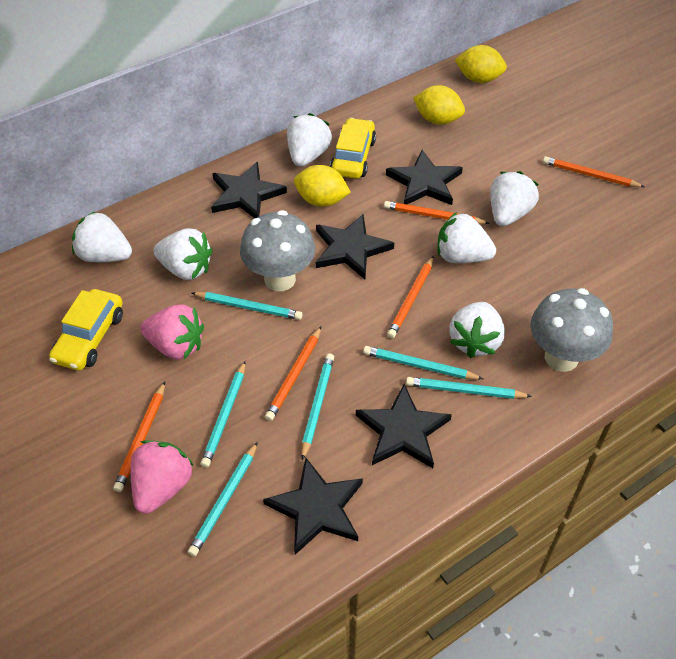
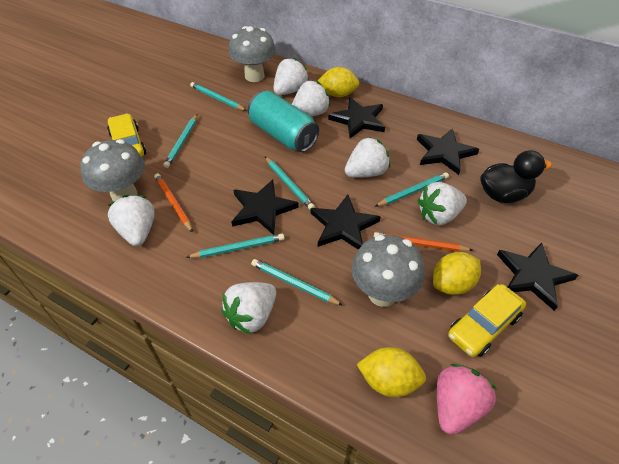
black duck: 0 -> 1
grey mushroom: 2 -> 3
orange pencil: 5 -> 2
pink strawberry: 2 -> 1
turquoise can: 0 -> 1

